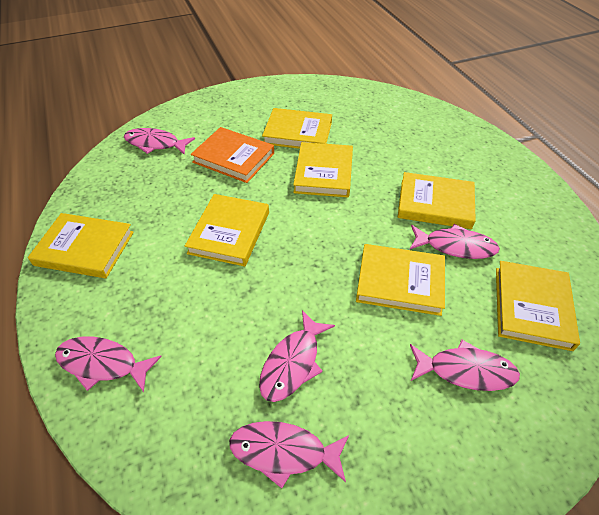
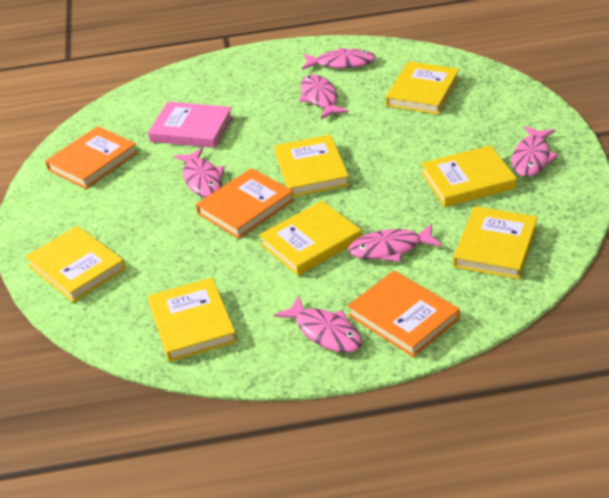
orange book: 1 -> 3
pink book: 0 -> 1

